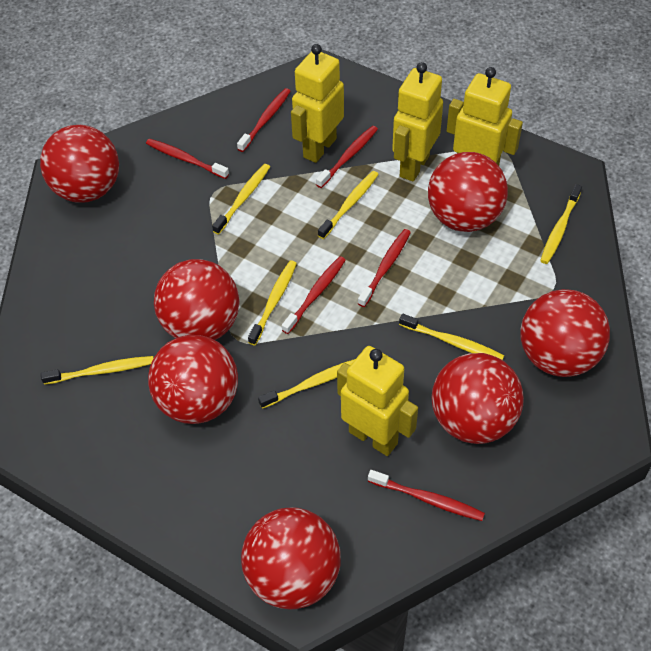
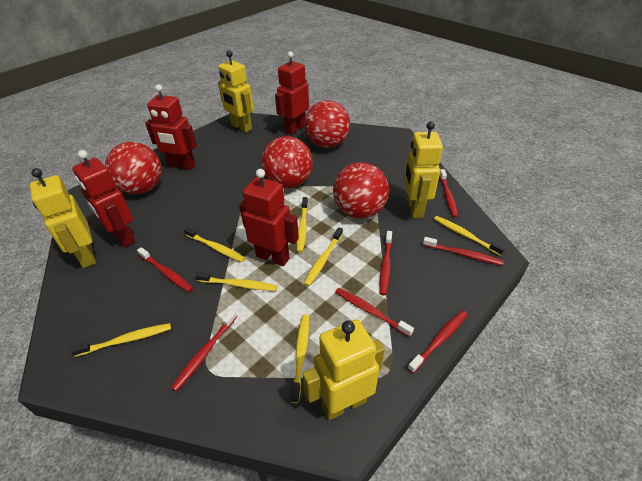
red ball: 7 -> 4
red robot: 0 -> 4
red toothbrush: 6 -> 7

